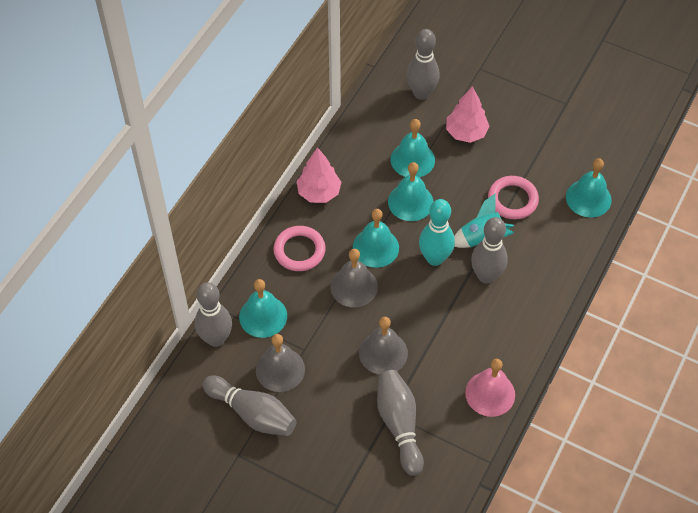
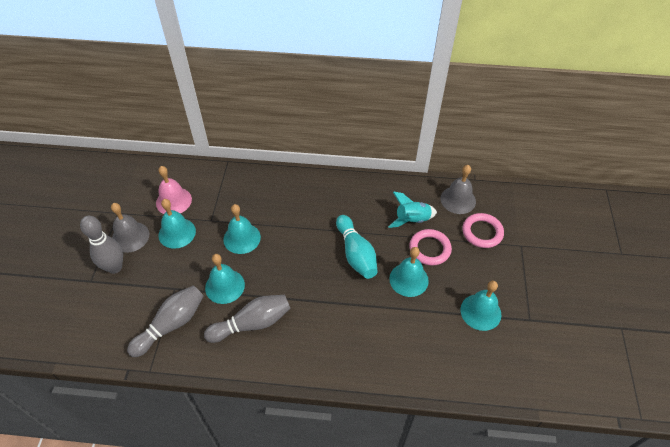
grey bell: 3 -> 2
grey bowling pin: 5 -> 3
pink tree: 2 -> 0

